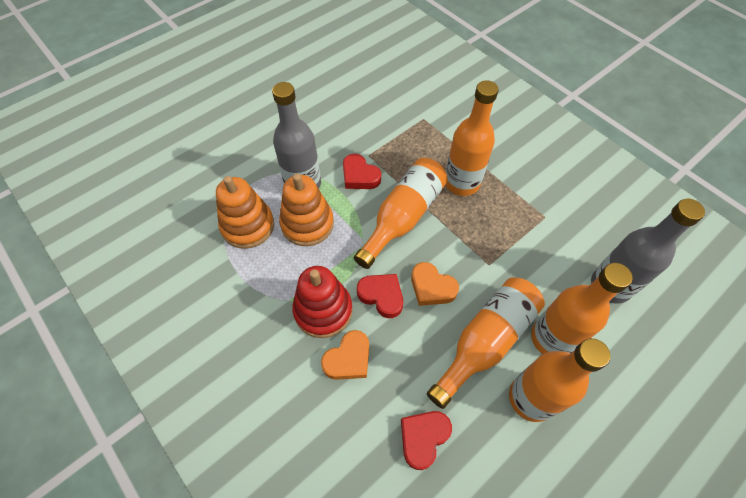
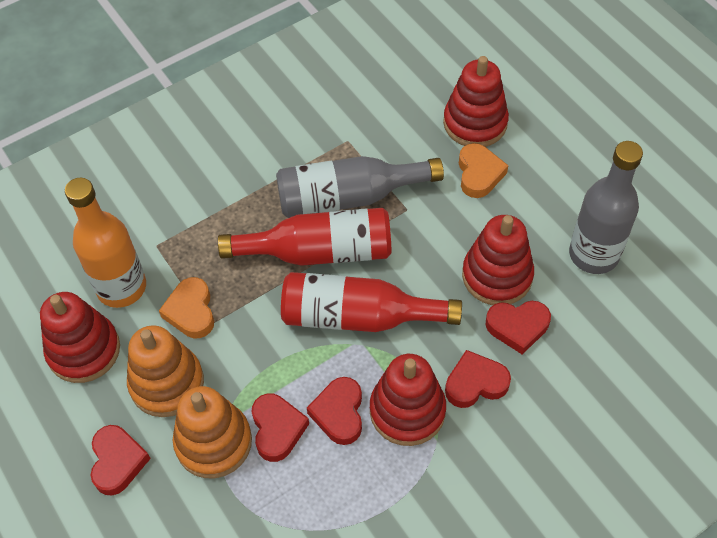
orange bottle: 5 -> 1
red bottle: 0 -> 2
red heart: 3 -> 5
red stacking toy: 1 -> 4

